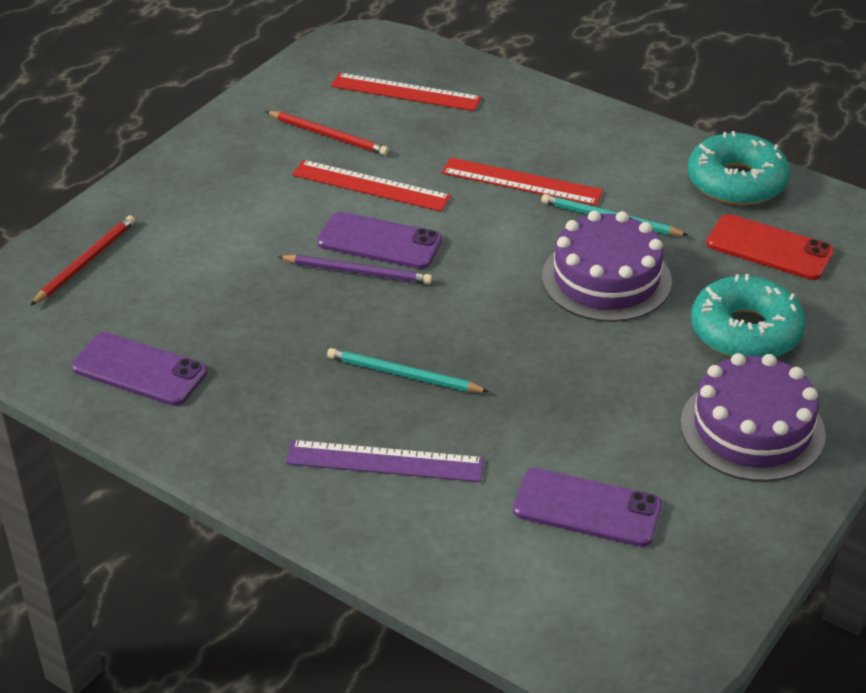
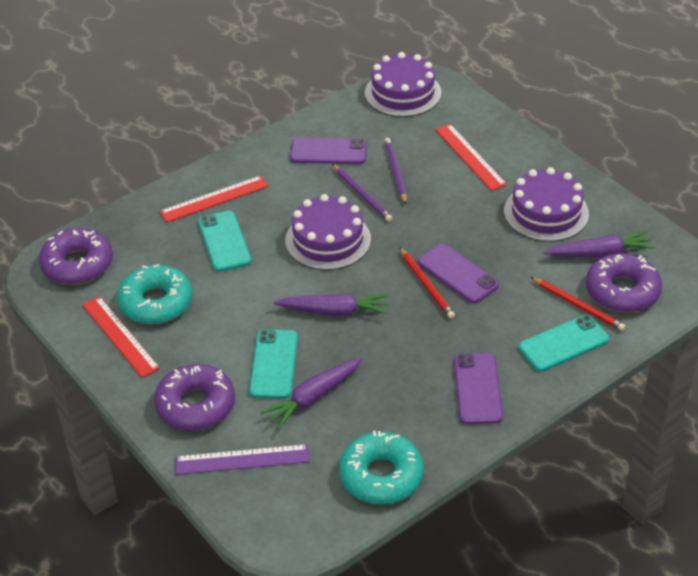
purple cake: 2 -> 3
purple carrot: 0 -> 3
purple donut: 0 -> 3
purple pencil: 1 -> 2
red phone: 1 -> 0
turquoise pencil: 2 -> 0
turquoise phone: 0 -> 3

